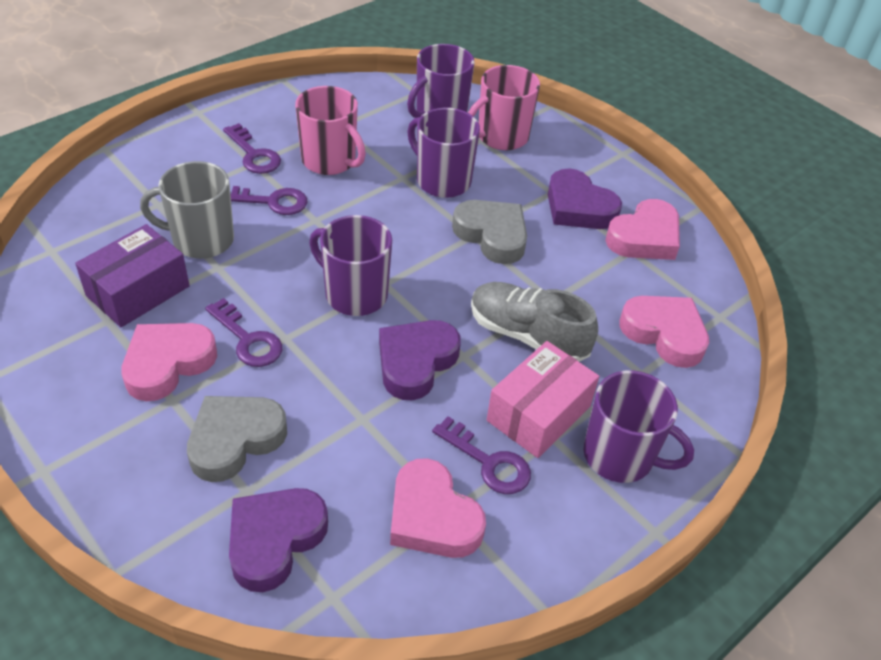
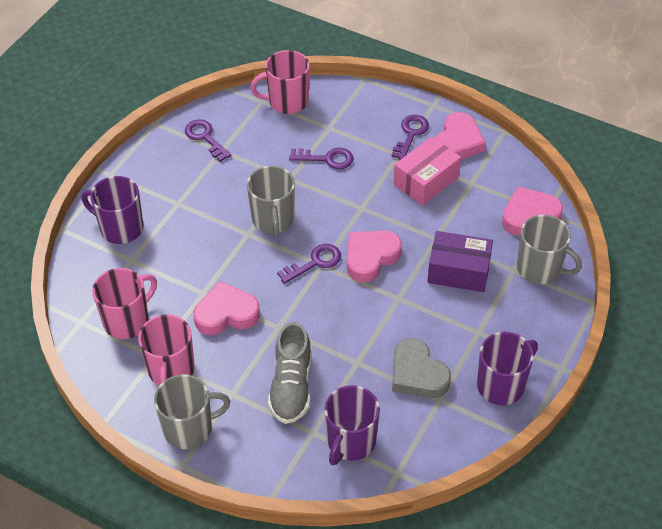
grey heart: 2 -> 1
grey mug: 1 -> 3
pink mug: 2 -> 3
purple heart: 3 -> 0
purple mug: 4 -> 3

